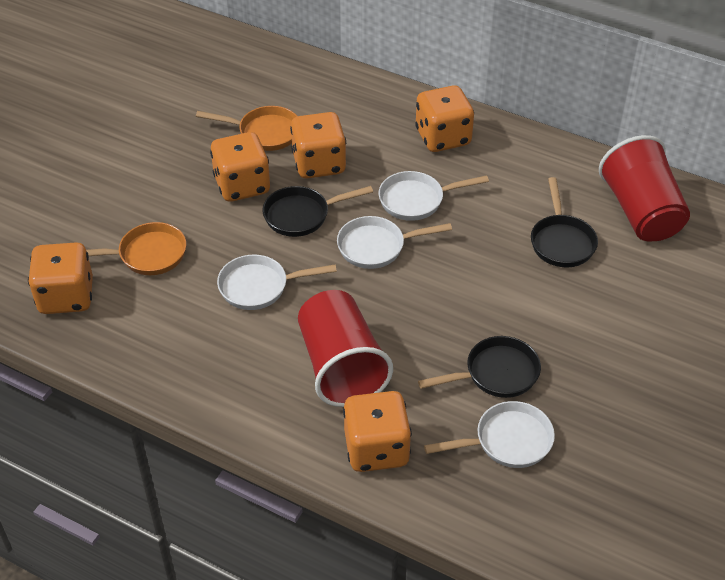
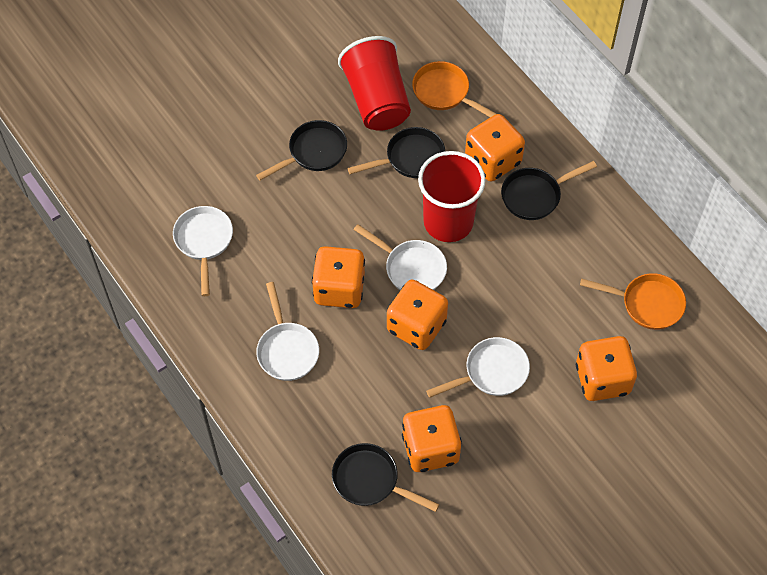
black pan: 3 -> 4

